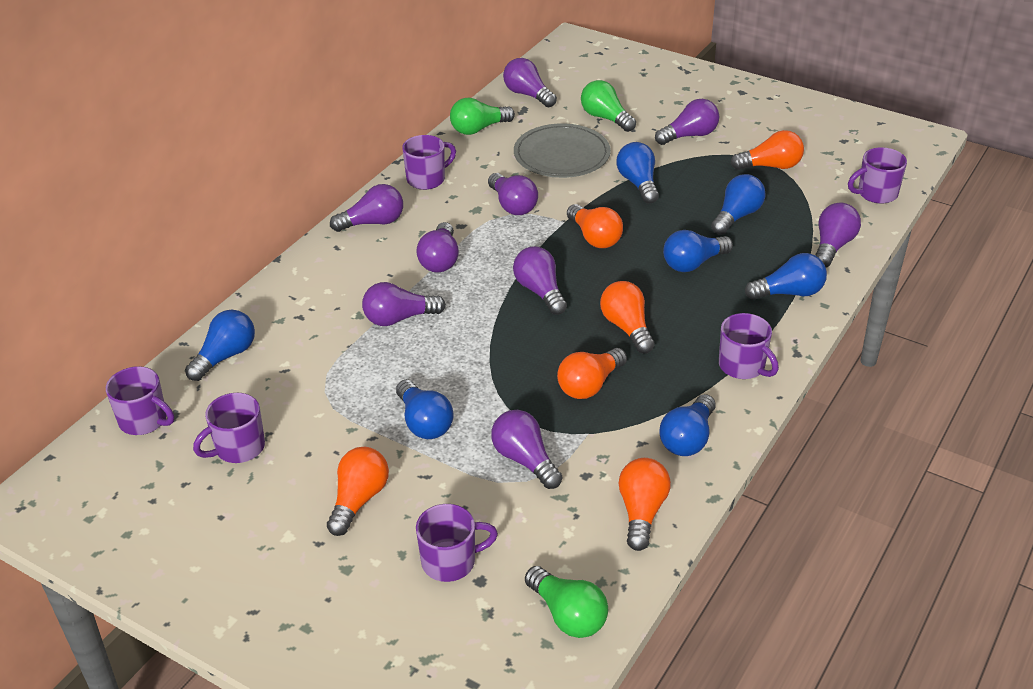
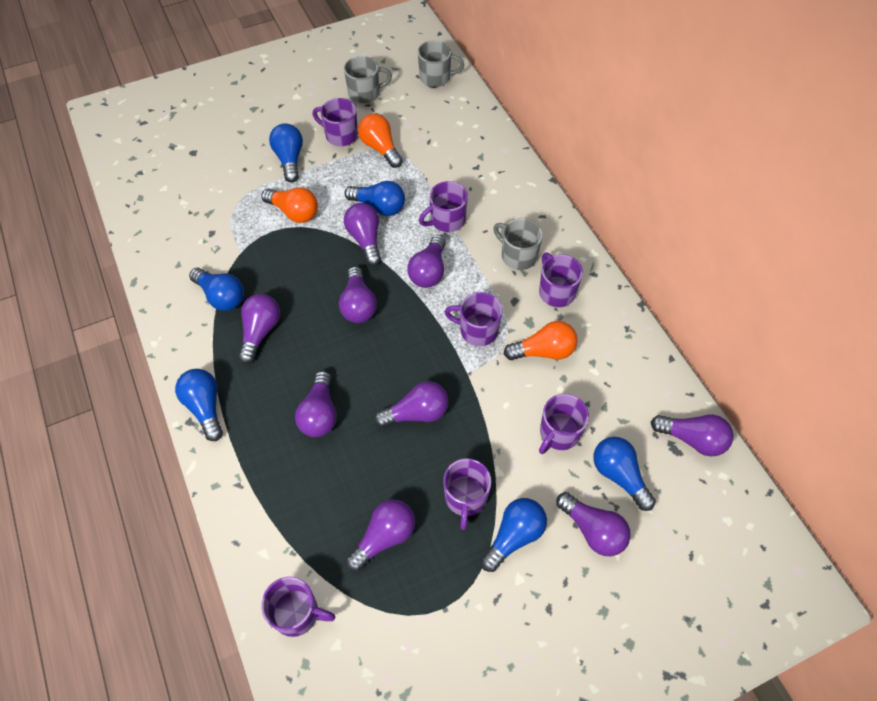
blue light bulb: 7 -> 6
green light bulb: 3 -> 0
grey mug: 0 -> 3
grey plate: 1 -> 0
orange light bulb: 6 -> 3
purple mug: 6 -> 7

